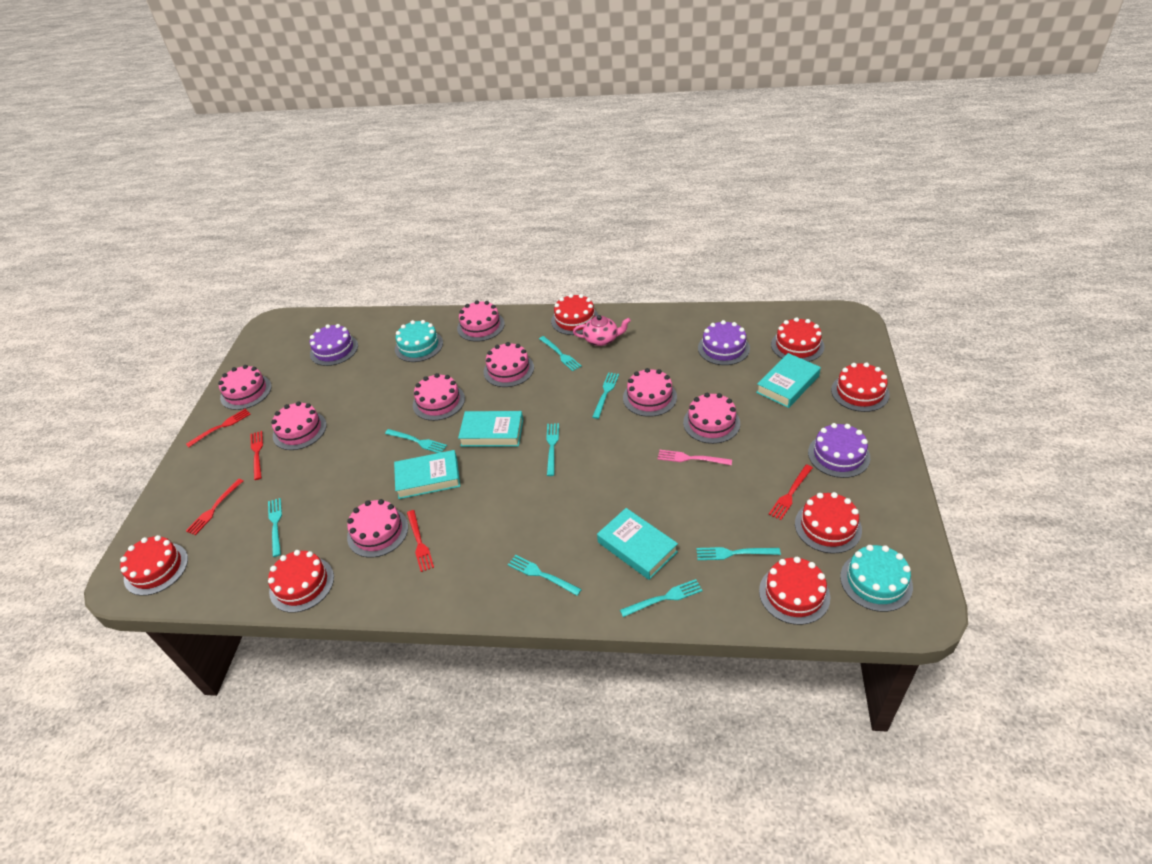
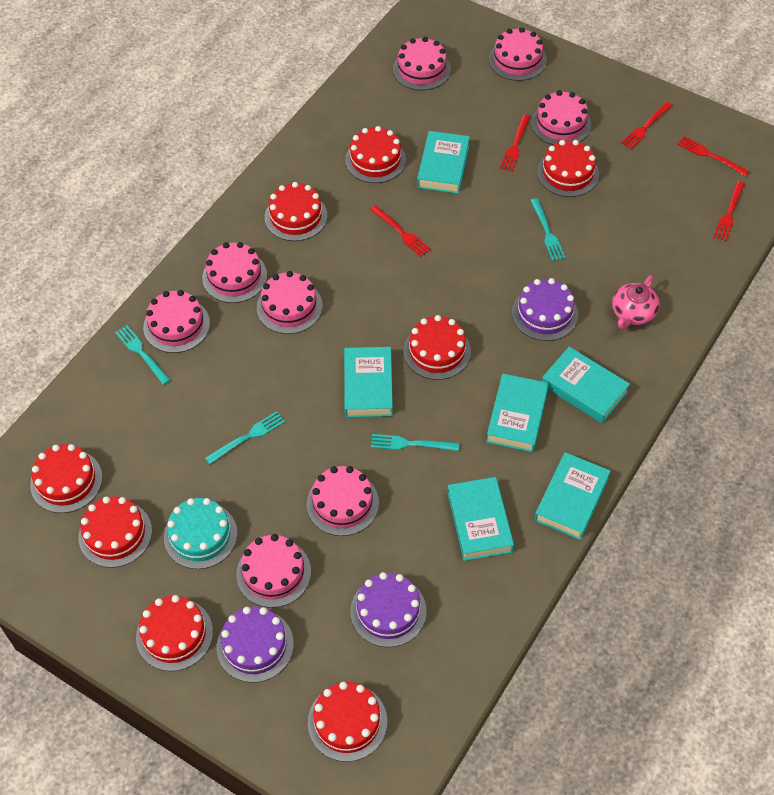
pink fork: 1 -> 0
red cake: 7 -> 8
turquoise book: 4 -> 6
turquoise cake: 2 -> 1
turquoise fork: 8 -> 4

